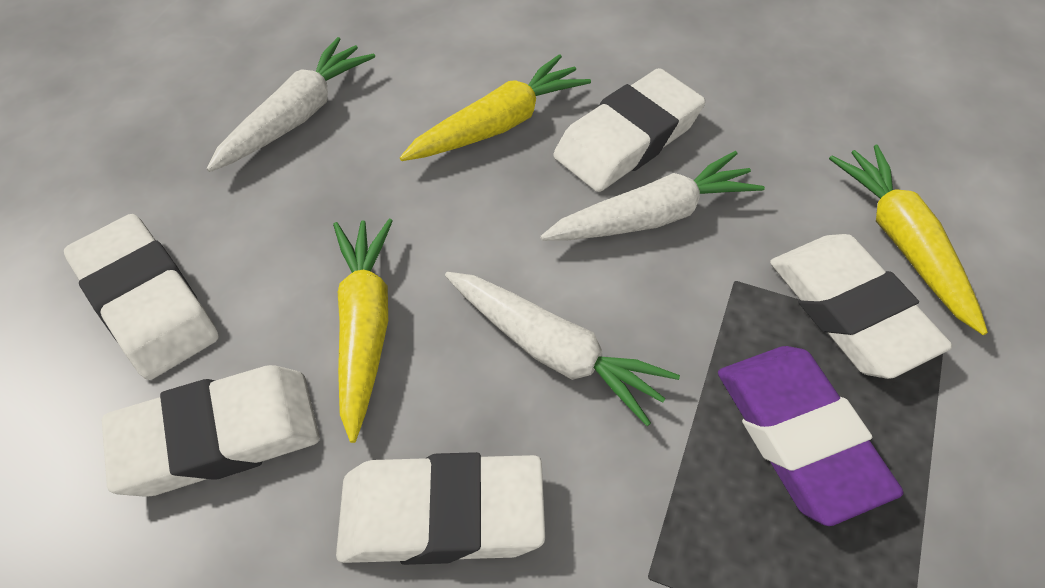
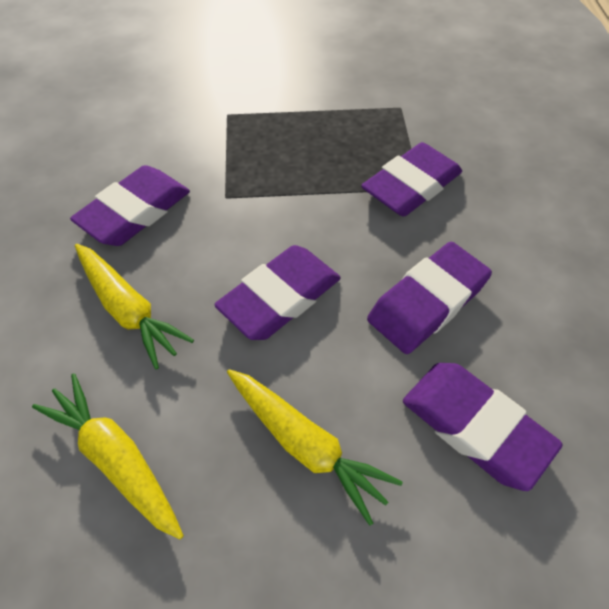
purple eraser: 1 -> 5
white carrot: 3 -> 0
white eraser: 5 -> 0

